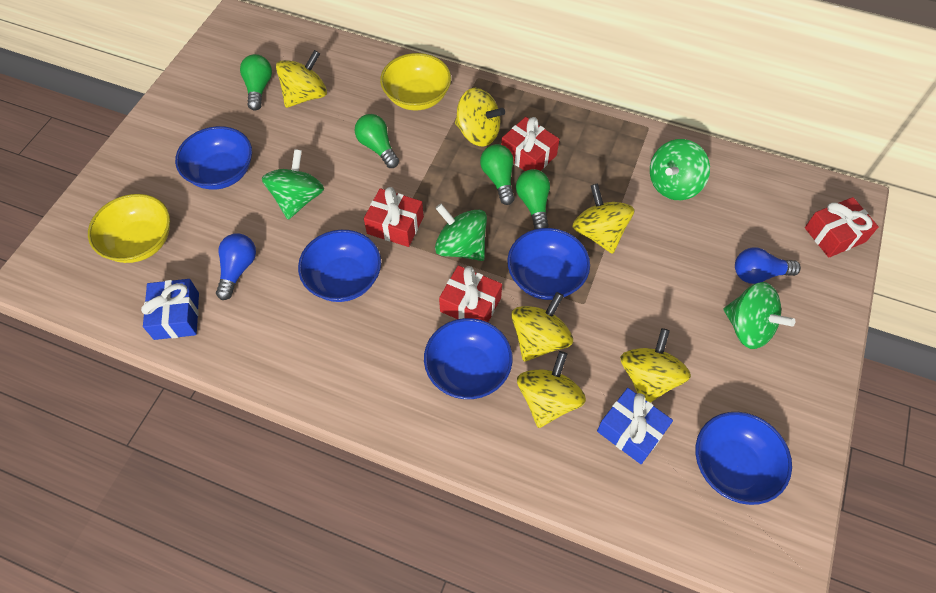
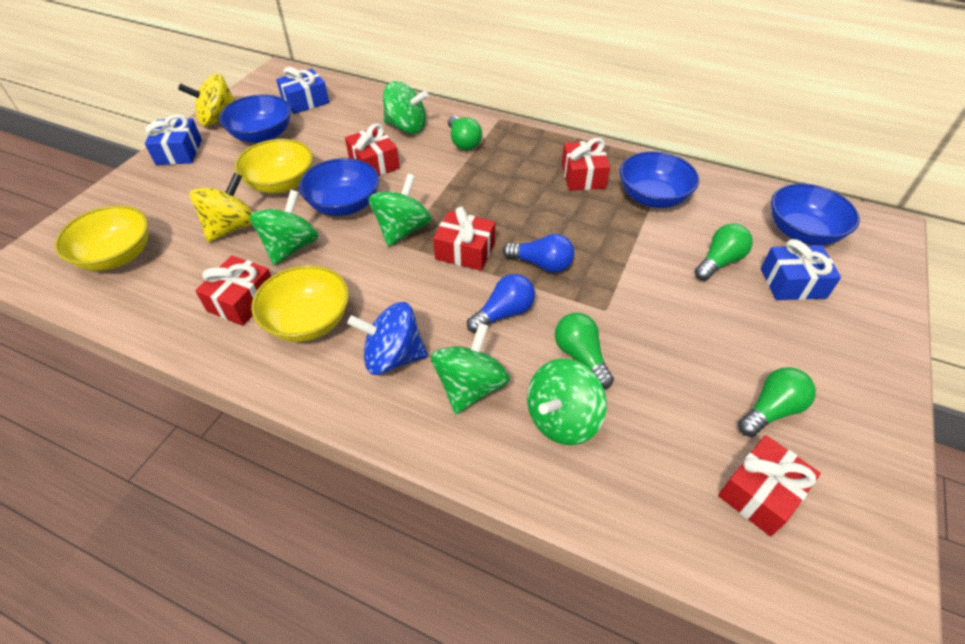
blue bowl: 5 -> 4
blue gift: 2 -> 3
blue spinning top: 0 -> 1
green spinning top: 4 -> 5
red gift: 4 -> 5
yellow bowl: 2 -> 3
yellow spinning top: 6 -> 2

